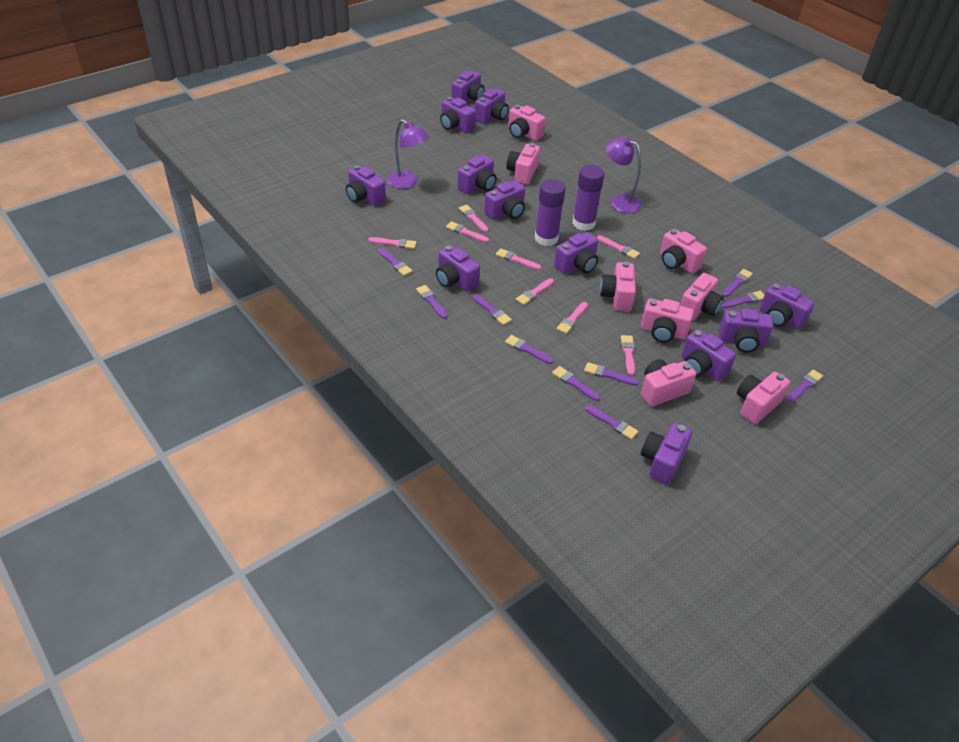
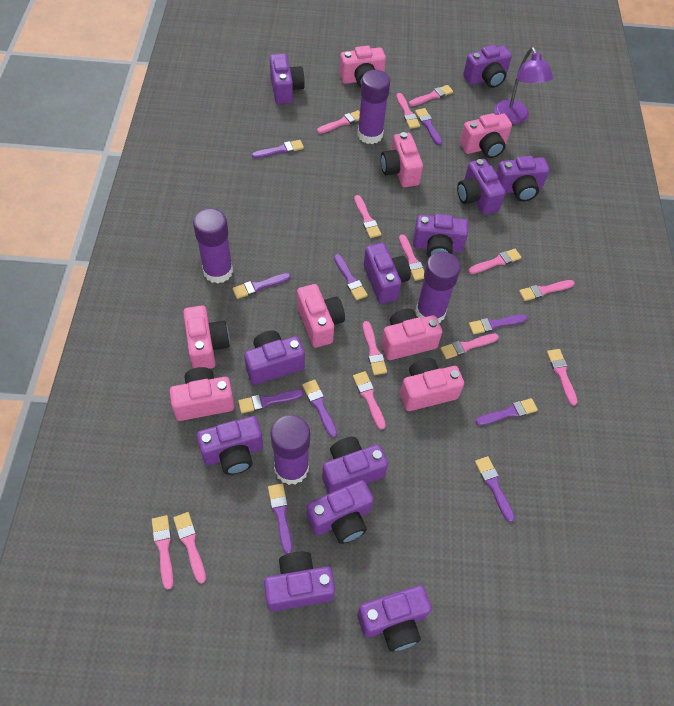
pink brush: 8 -> 13
purple glue stick: 2 -> 4
purple lamp: 2 -> 1

